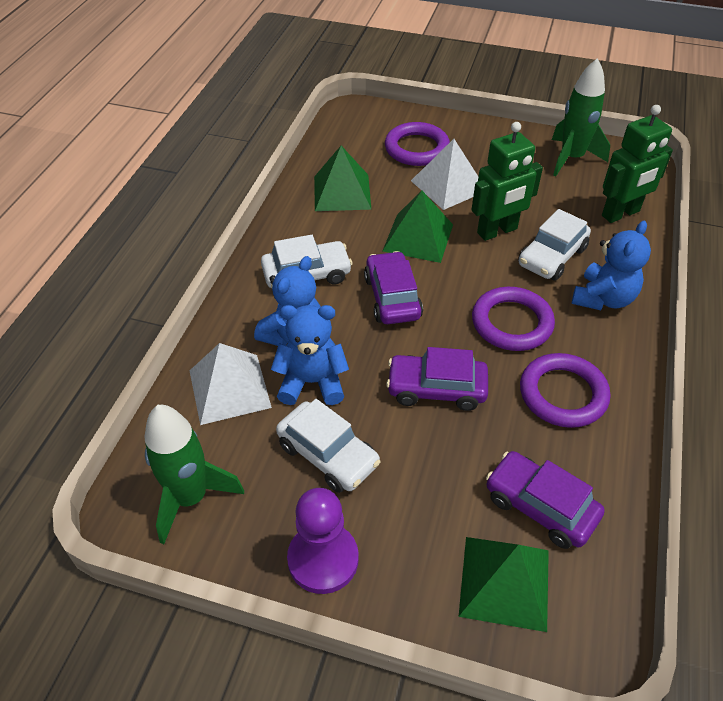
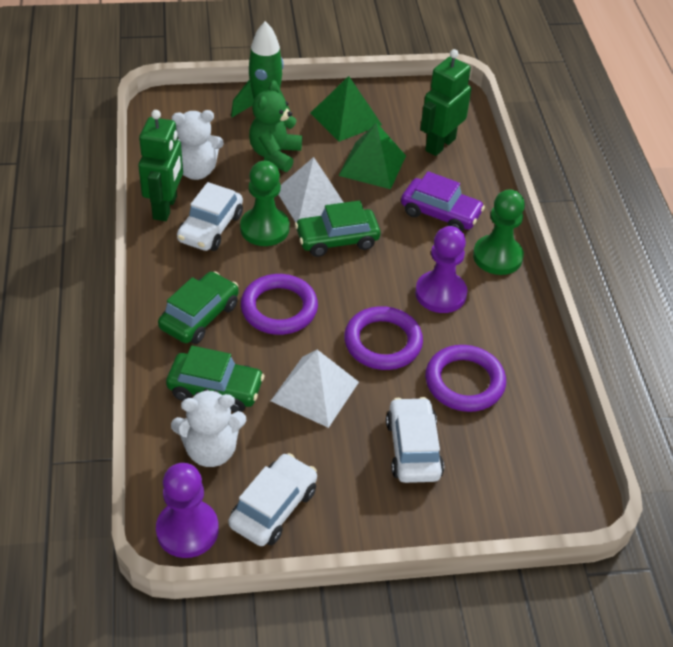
blue teddy bear: 3 -> 0
green car: 0 -> 3
green pawn: 0 -> 2
green pyramid: 3 -> 2
green rocket: 2 -> 1
green teddy bear: 0 -> 1
purple car: 3 -> 1
purple pawn: 1 -> 2
white teddy bear: 0 -> 2

